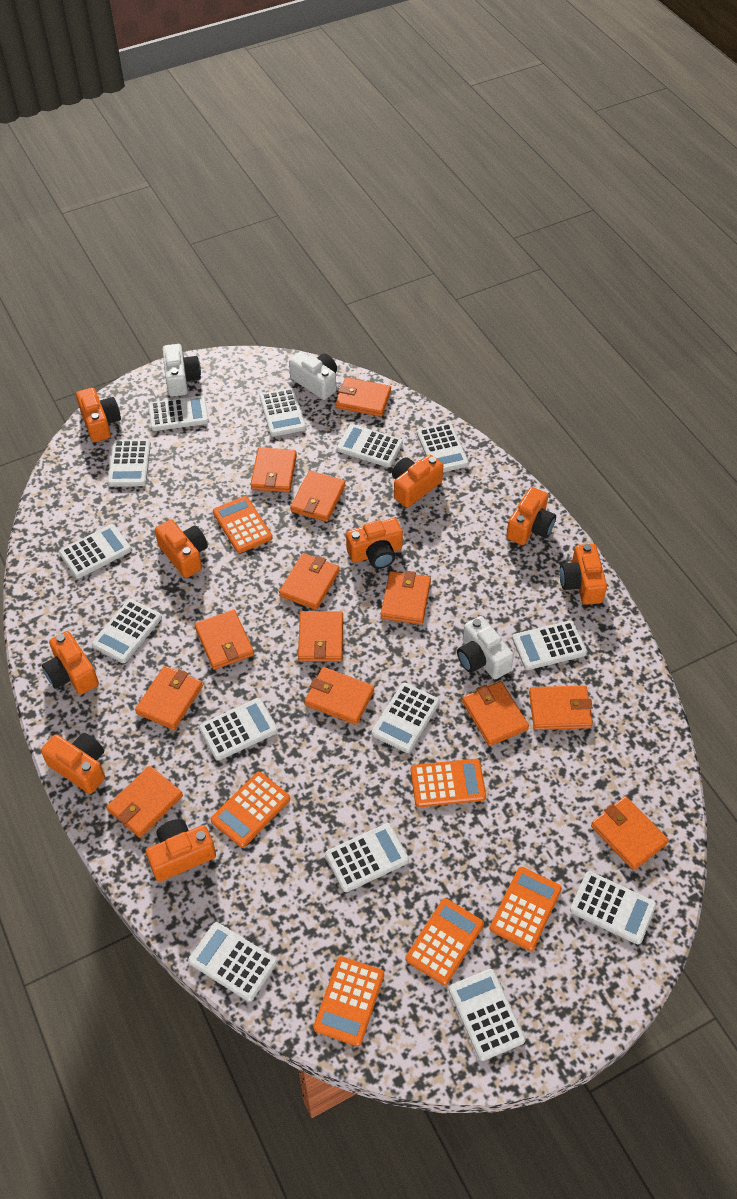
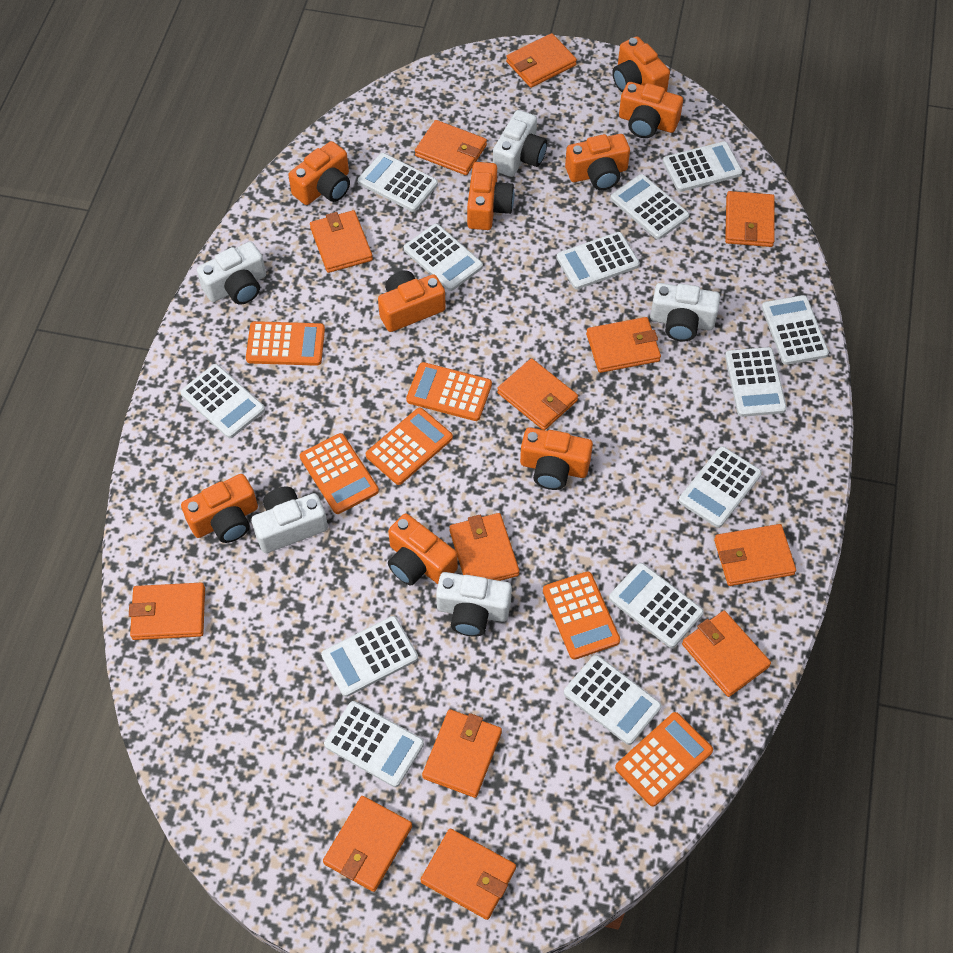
white calculator: 14 -> 13
white camera: 3 -> 5

